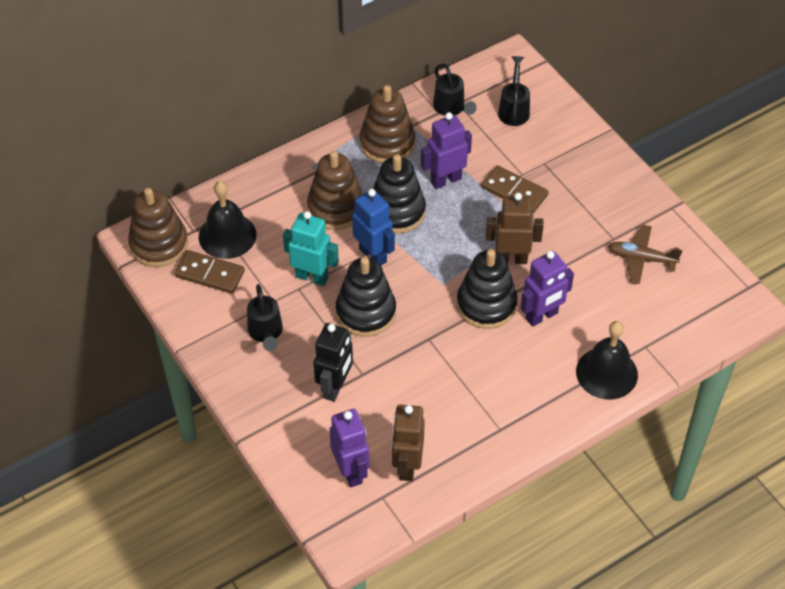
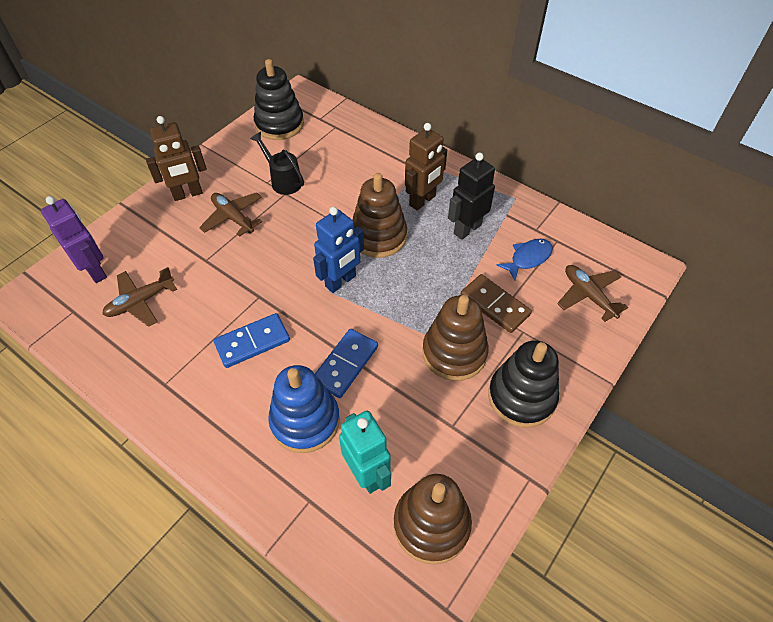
black bell: 2 -> 0
black stacking toy: 3 -> 2
black watering can: 3 -> 1
blue domino: 0 -> 2
blue fish: 0 -> 1
blue stacking toy: 0 -> 1
brown domino: 2 -> 1
brown plane: 1 -> 3
purple robot: 3 -> 1

